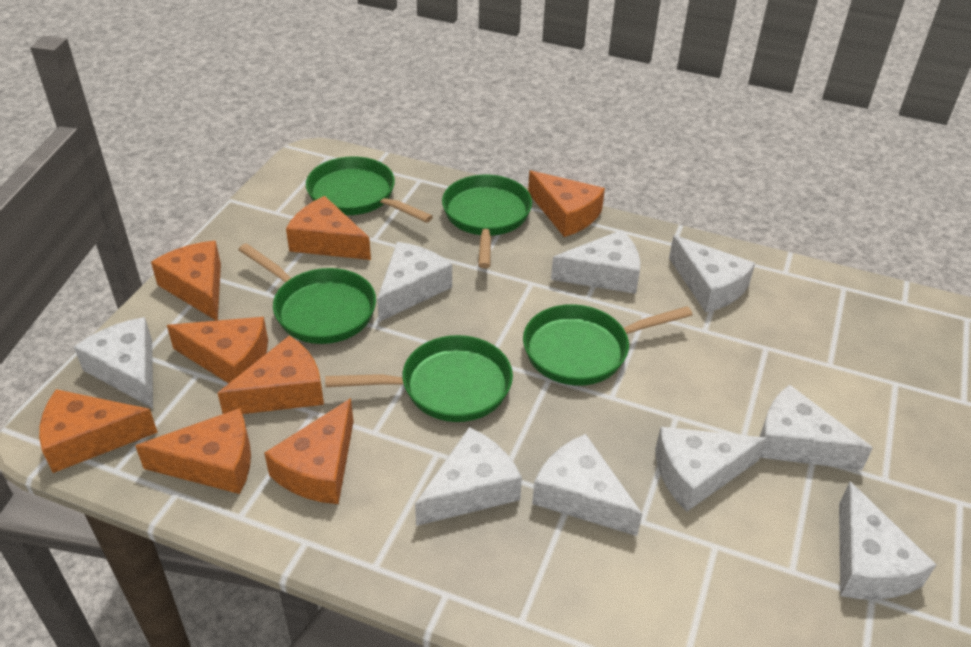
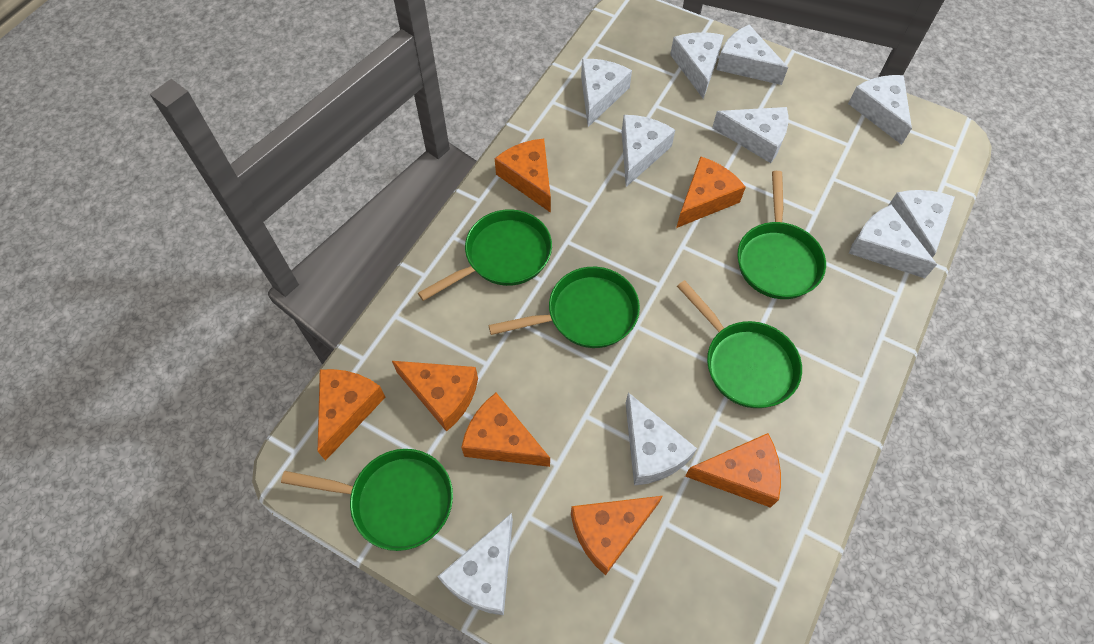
orange cheese: 8 -> 7
white cheese: 9 -> 10

